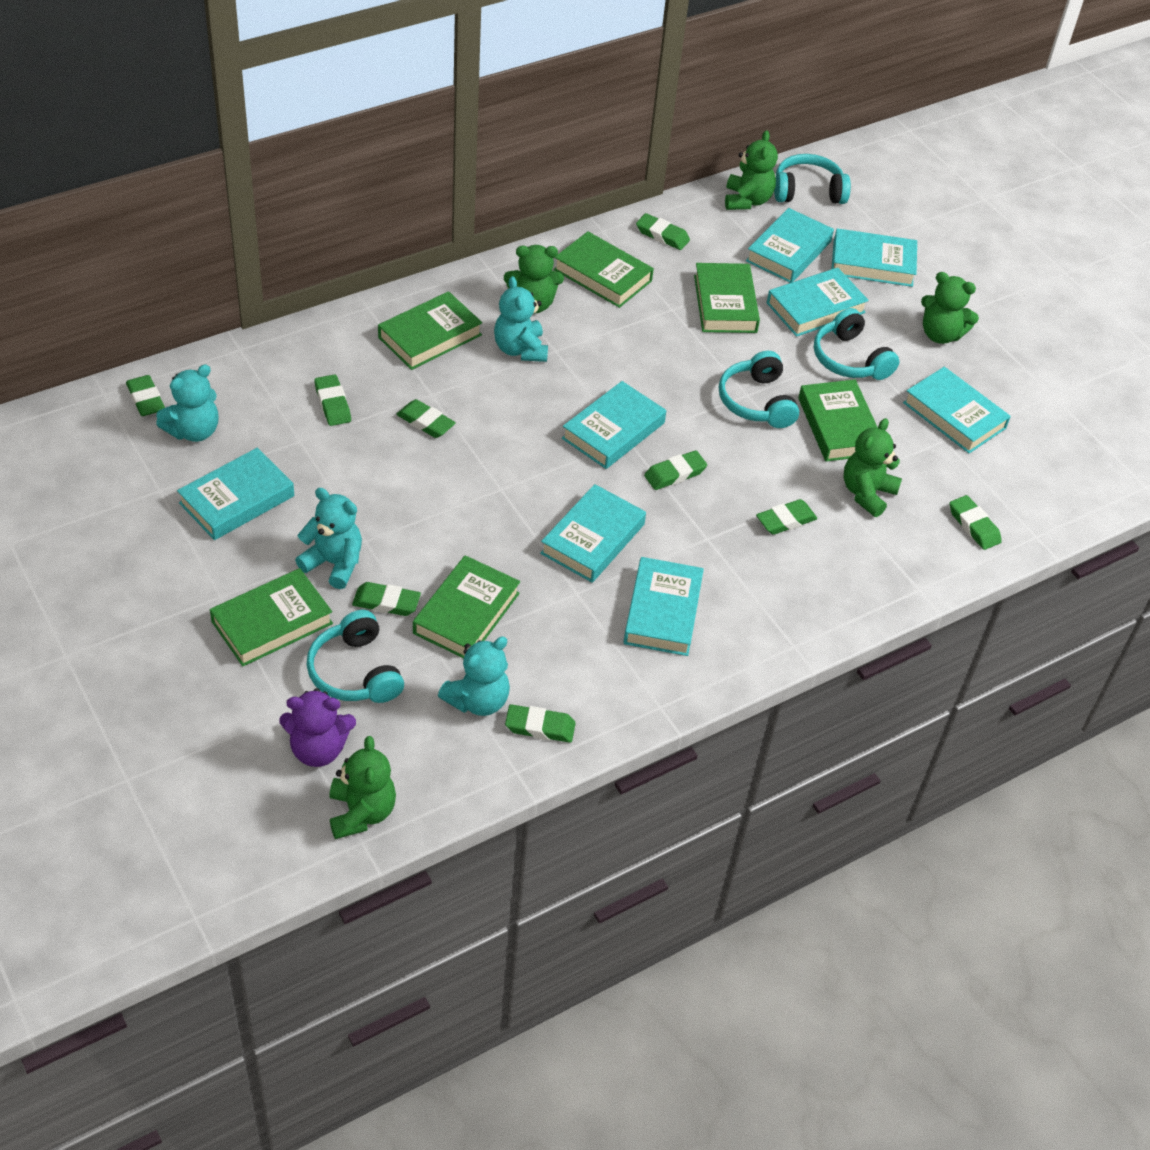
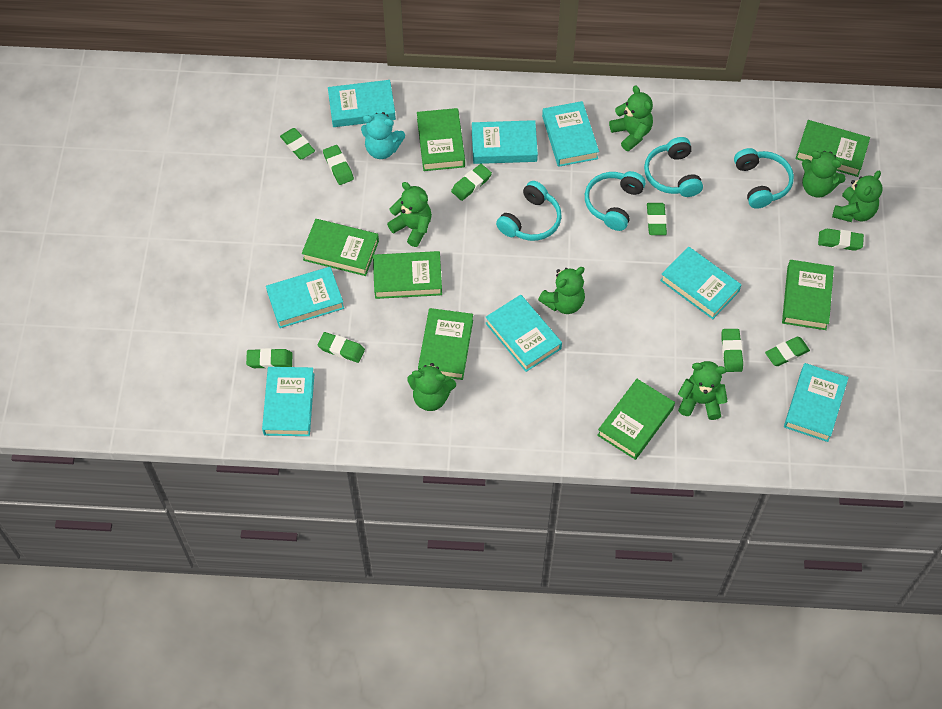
green book: 6 -> 7
green teddy bear: 5 -> 7
purple teddy bear: 1 -> 0
turquoise teddy bear: 4 -> 1

